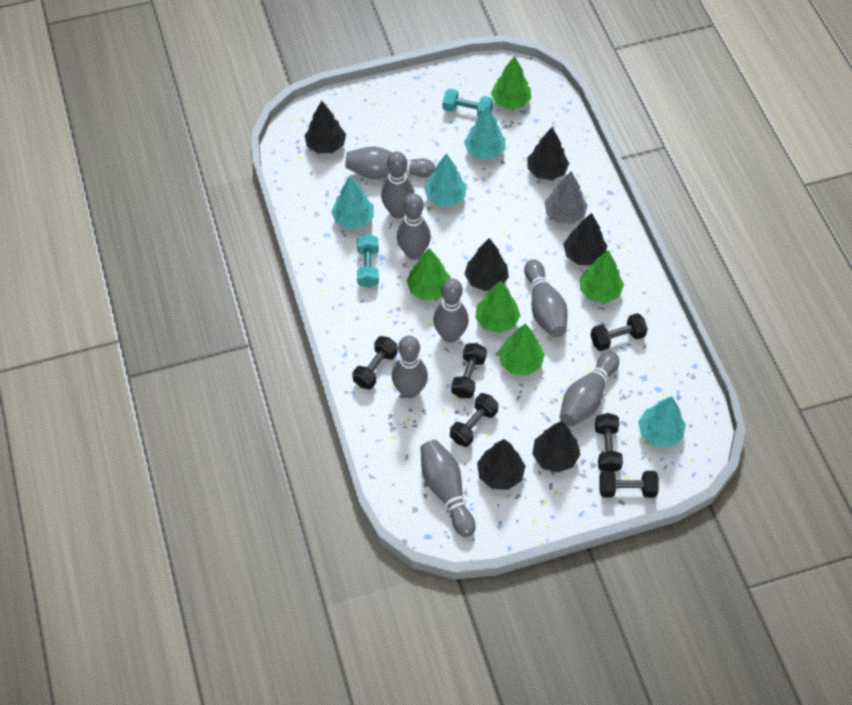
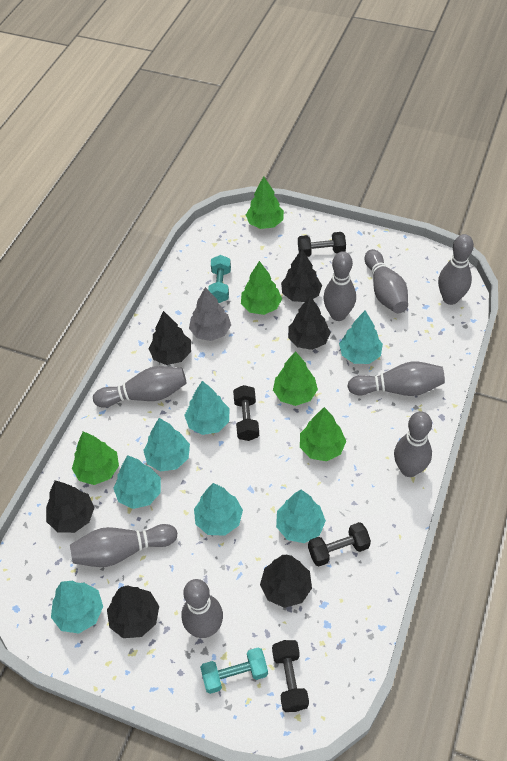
black dumbbell: 6 -> 4
turquoise tree: 4 -> 7

